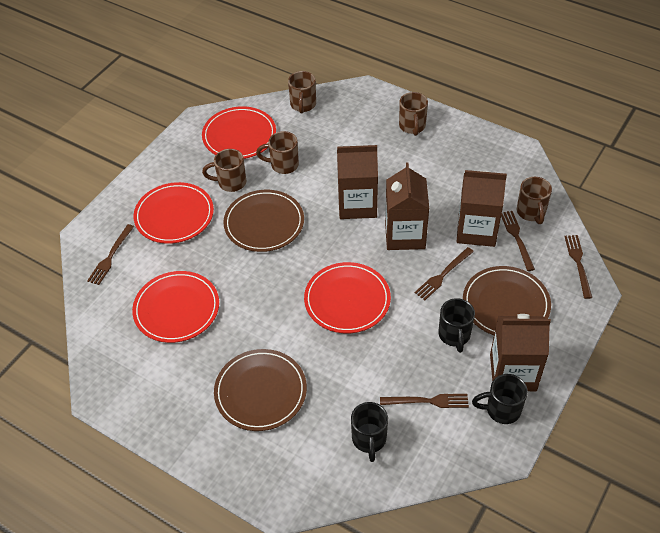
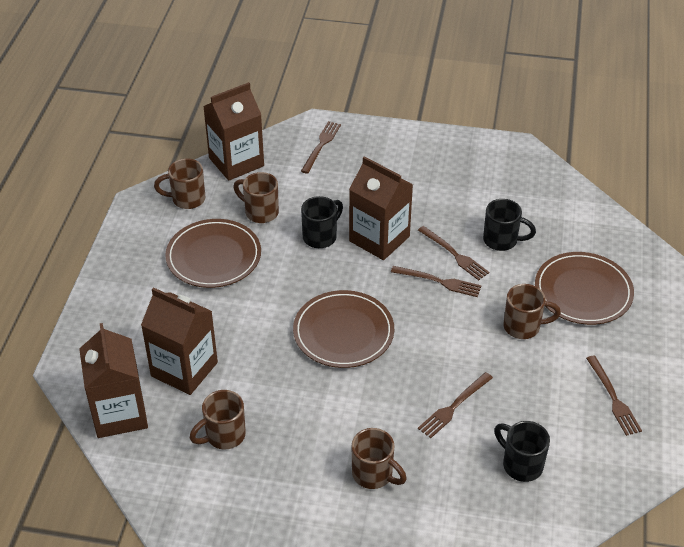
red plate: 4 -> 0

